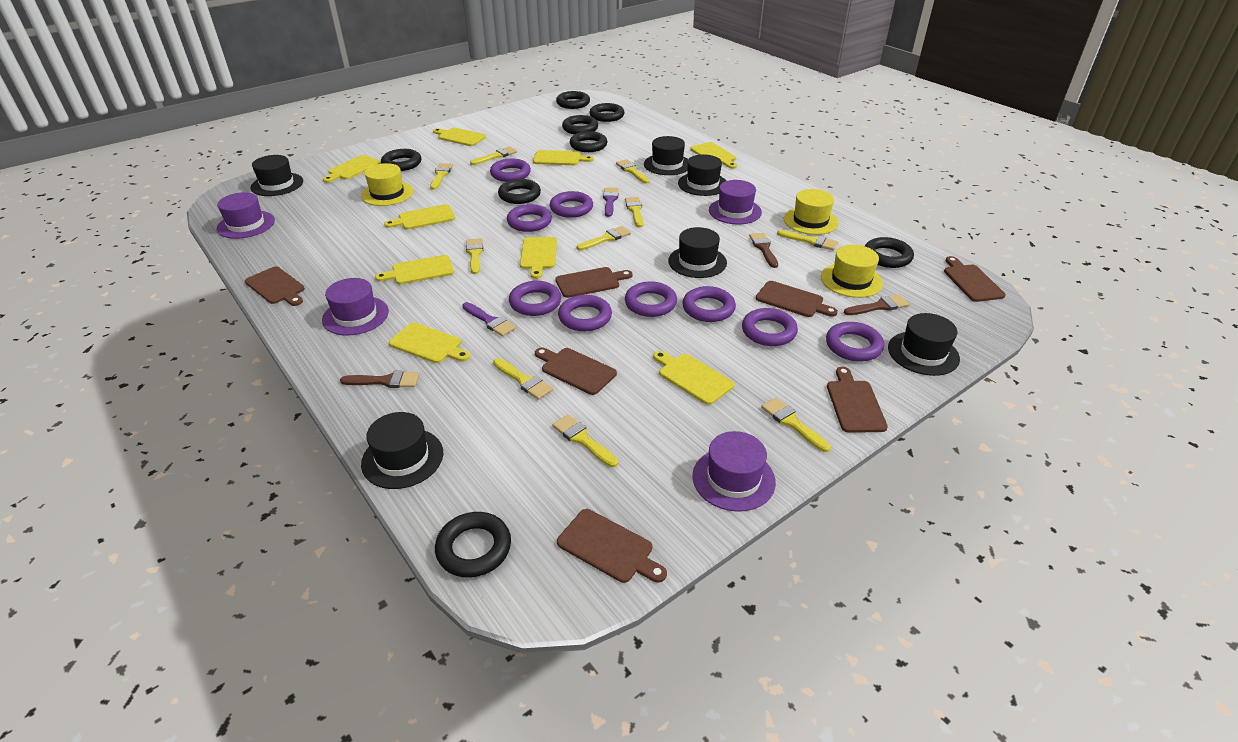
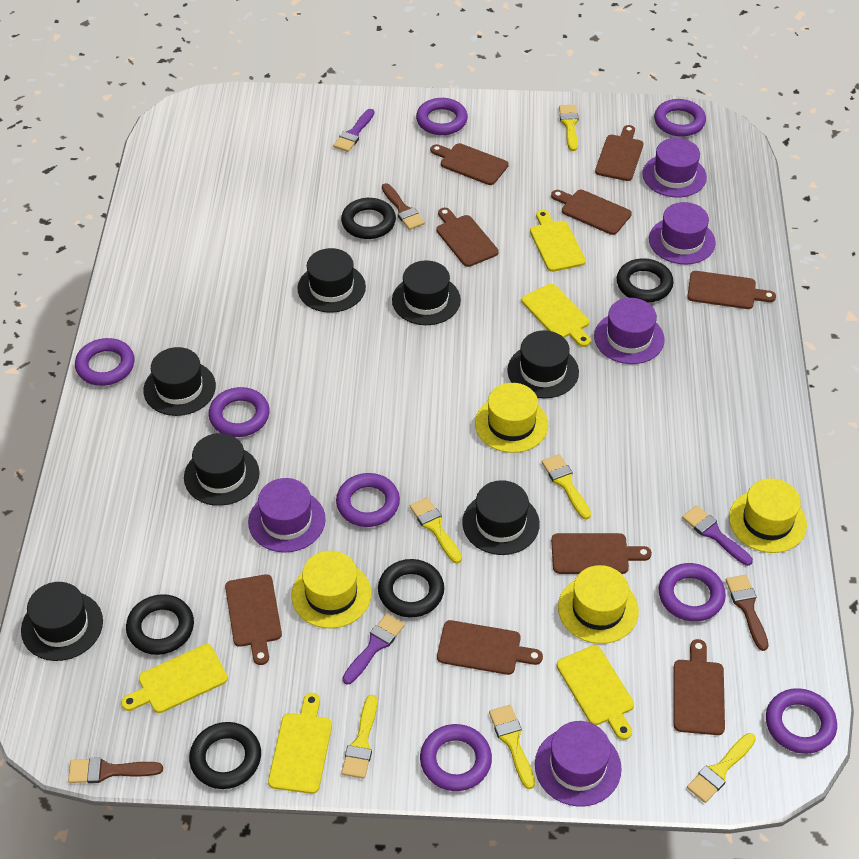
black hat: 6 -> 7
black ring: 8 -> 5
brown cutting board: 7 -> 9
purple brush: 2 -> 3
purple hat: 4 -> 5
purple ring: 9 -> 8
yellow brush: 10 -> 6
yellow cutting board: 9 -> 5
yellow hat: 3 -> 4

